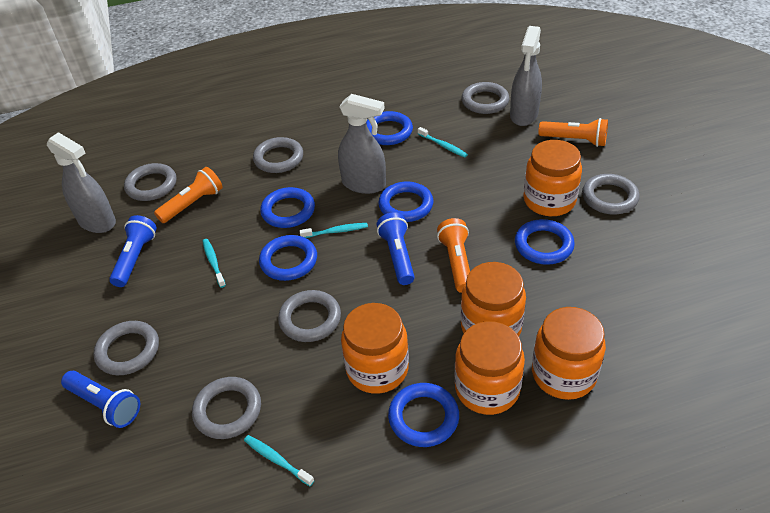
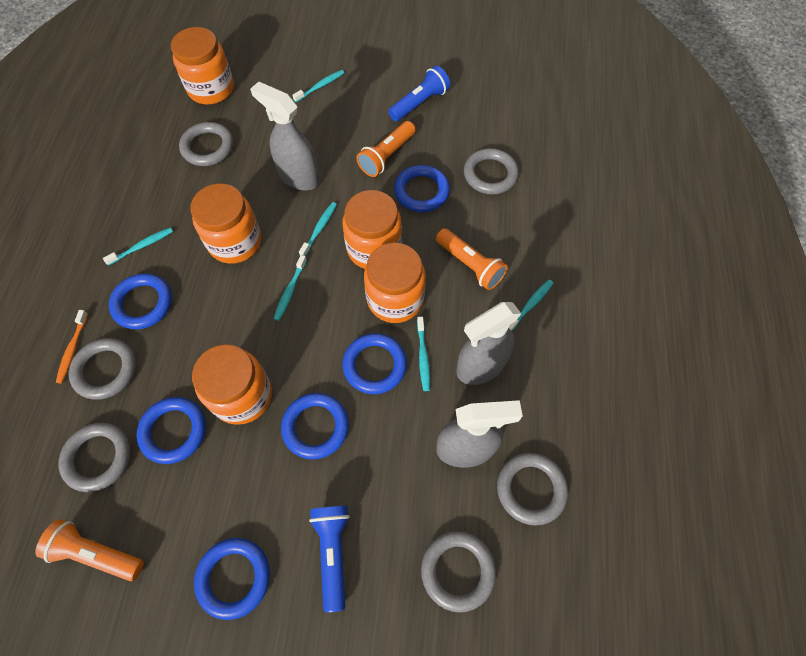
blue flashlight: 3 -> 2
grey ring: 7 -> 6
orange toothbrush: 0 -> 1
turquoise toothbrush: 4 -> 6

